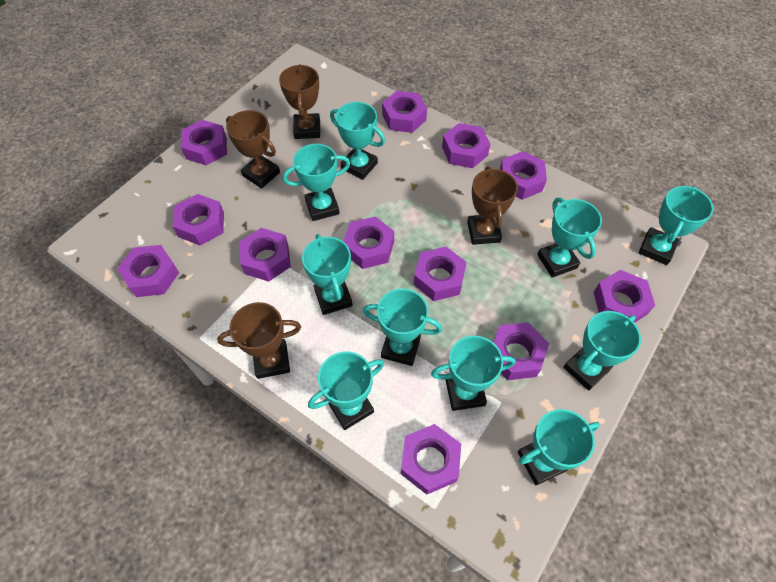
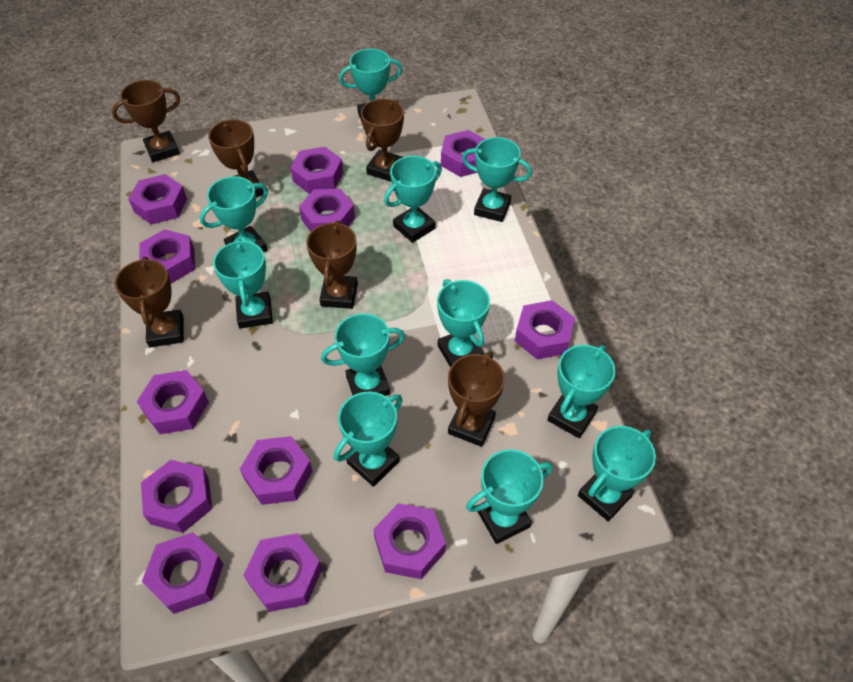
brown trophy: 4 -> 6
turquoise trophy: 10 -> 11

